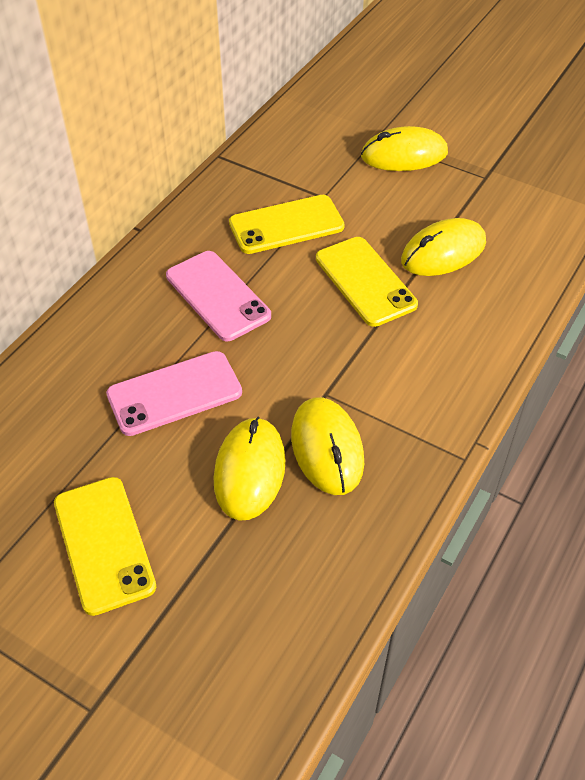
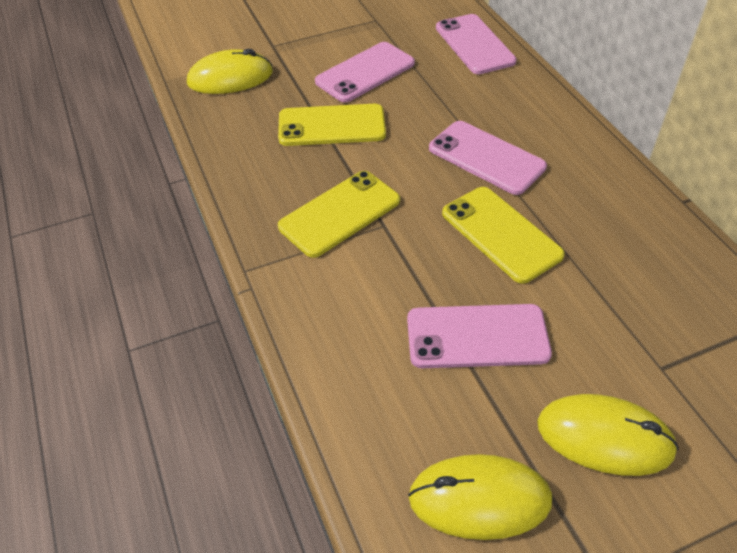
pink phone: 2 -> 4
yellow mouse: 4 -> 3

